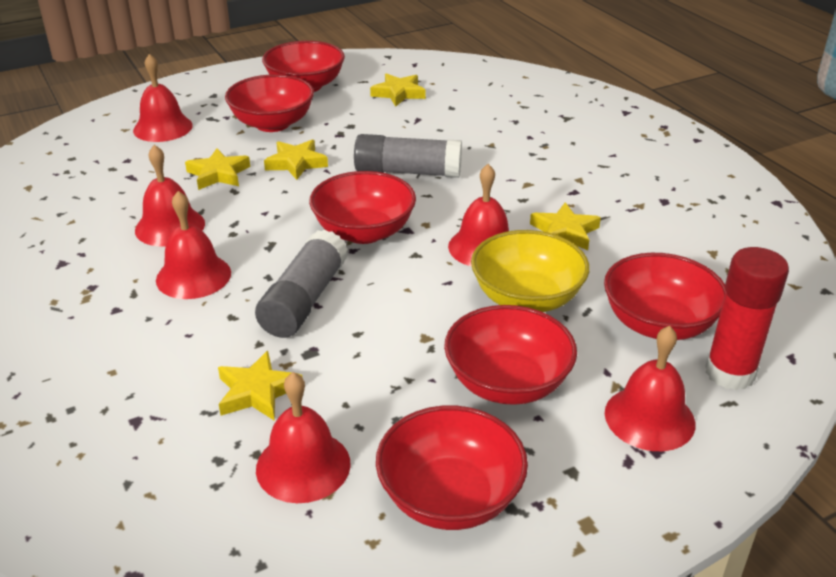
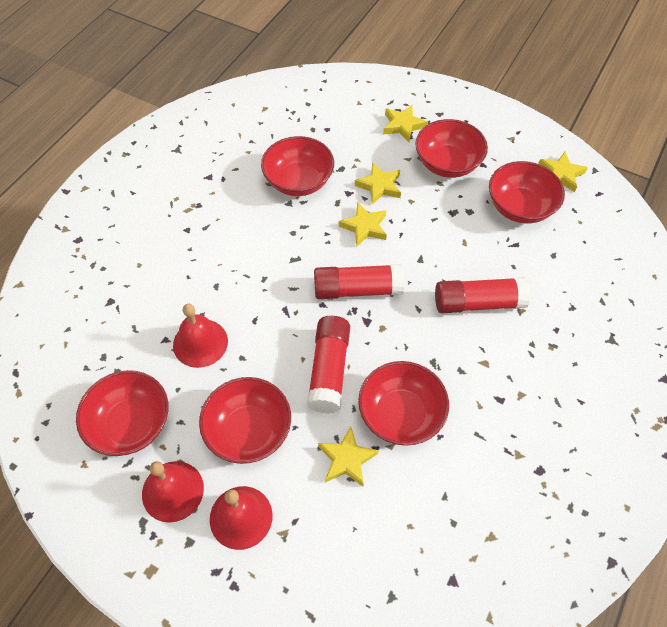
grey glue stick: 2 -> 0
red bell: 6 -> 3
red glue stick: 1 -> 3
yellow bowl: 1 -> 0

